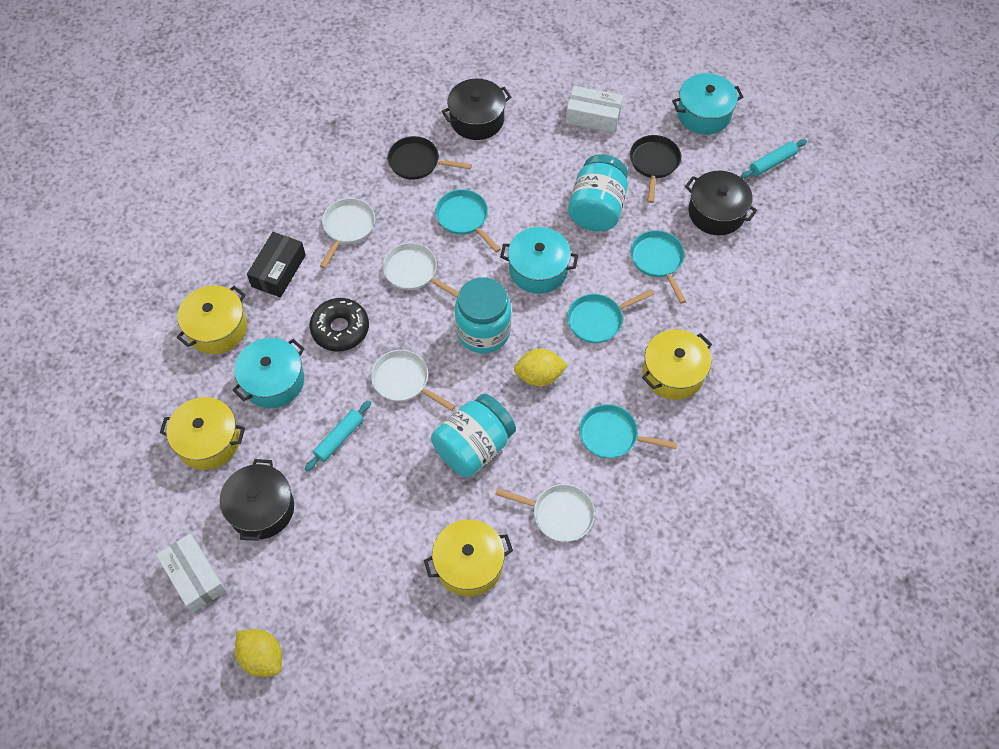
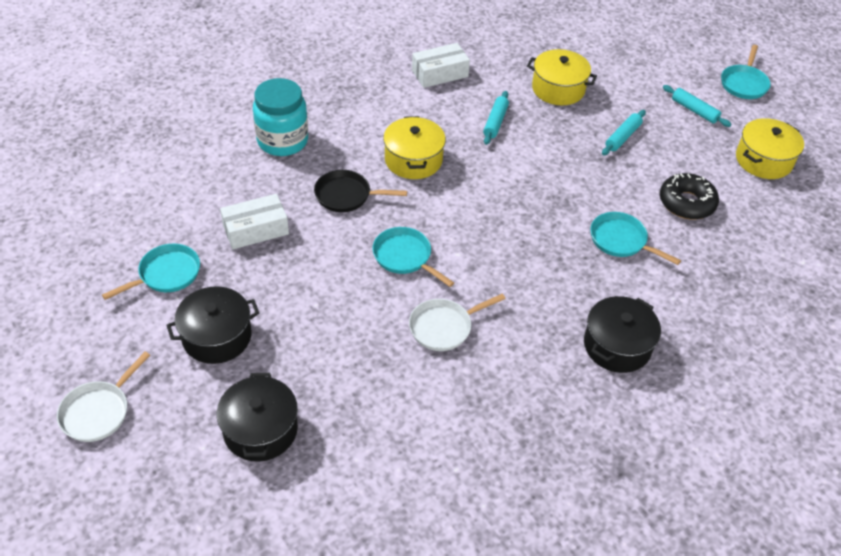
black box: 1 -> 0
black pan: 2 -> 1
turquoise jar: 3 -> 1
turquoise pot: 3 -> 0
turquoise rolling pin: 2 -> 3
white pan: 4 -> 2
yellow lemon: 2 -> 0
yellow pot: 4 -> 3

